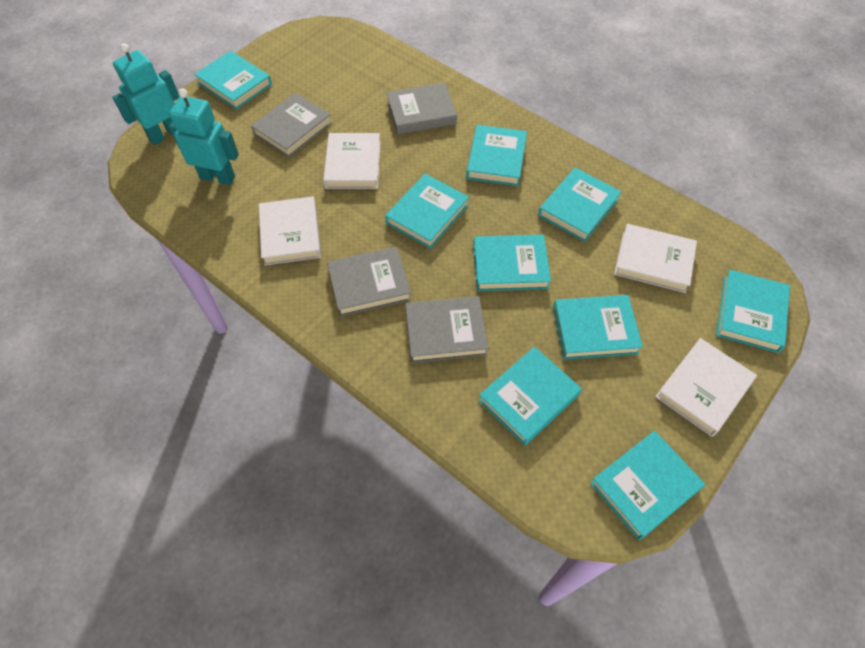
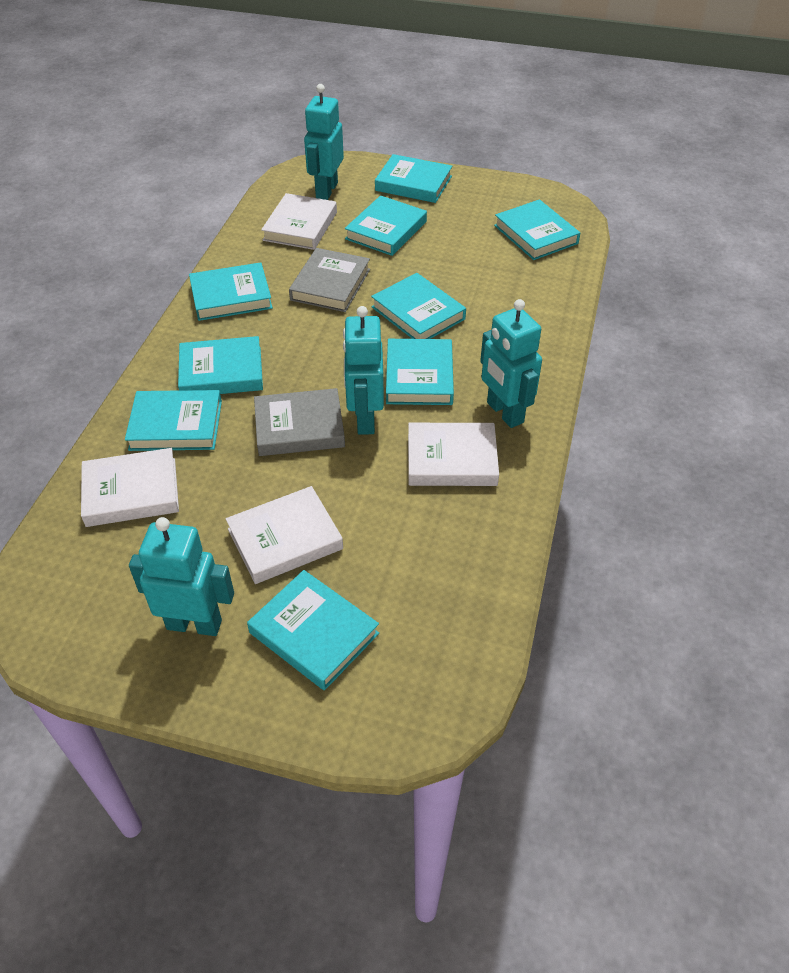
grey book: 4 -> 2
turquoise robot: 2 -> 4

